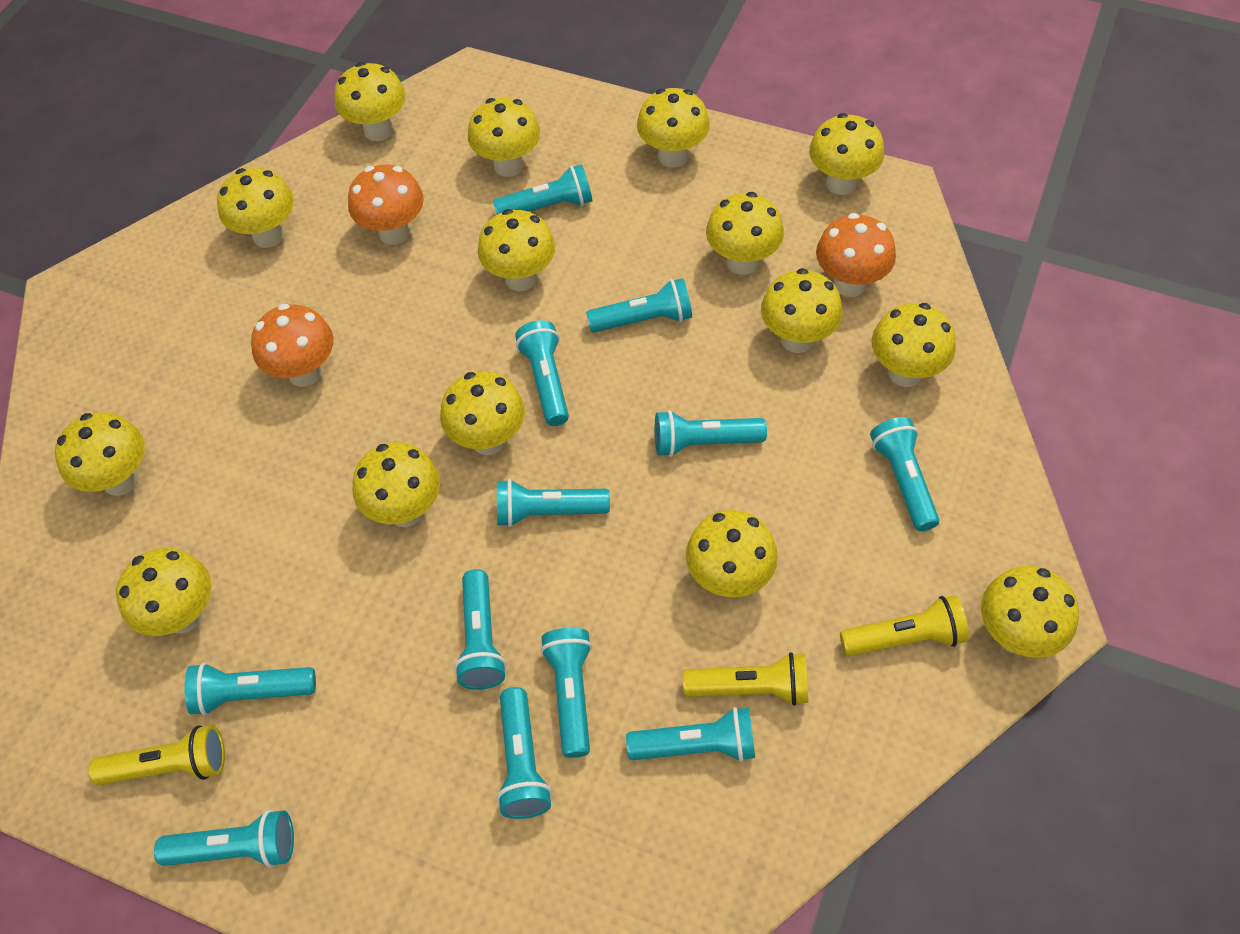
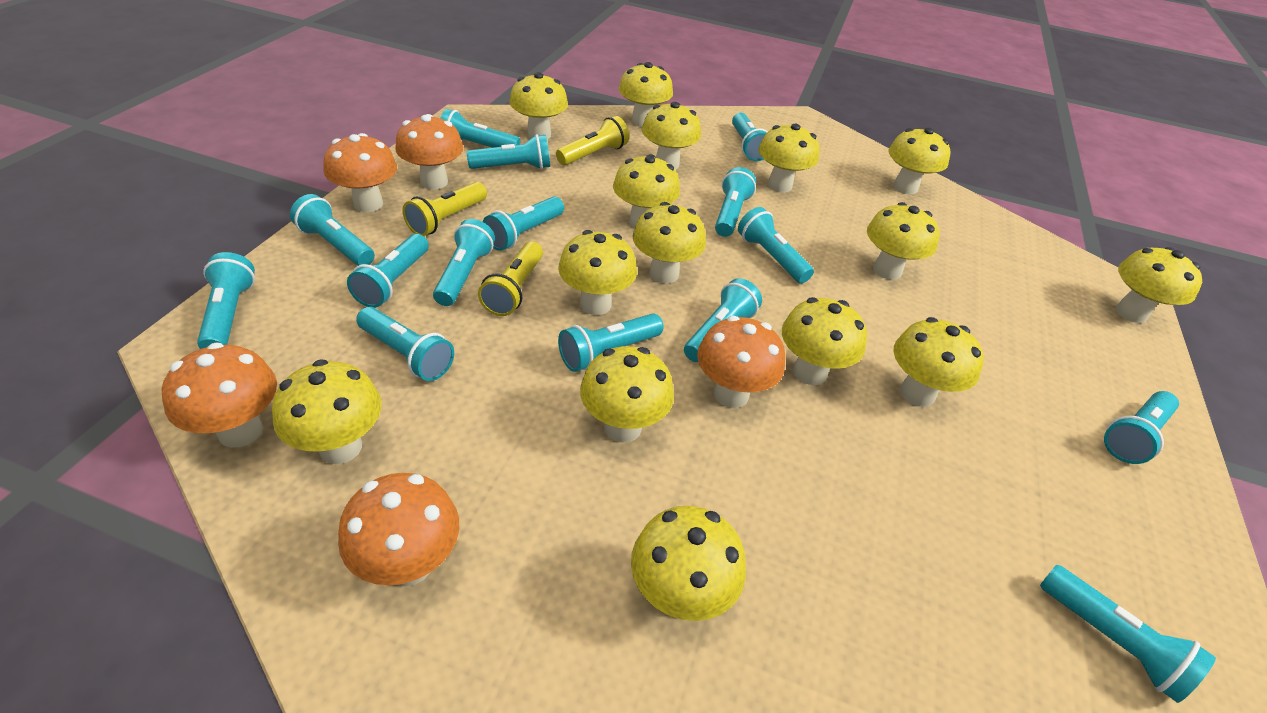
orange mushroom: 3 -> 5
turquoise flashlight: 12 -> 15

